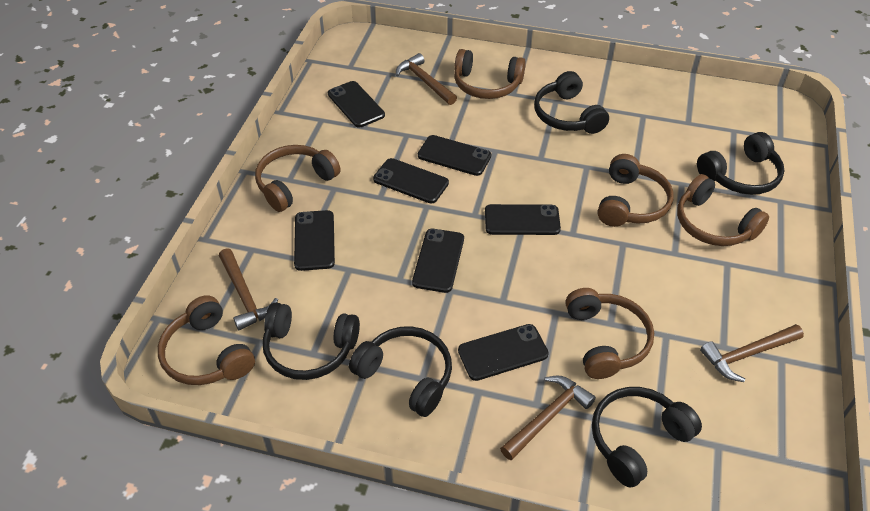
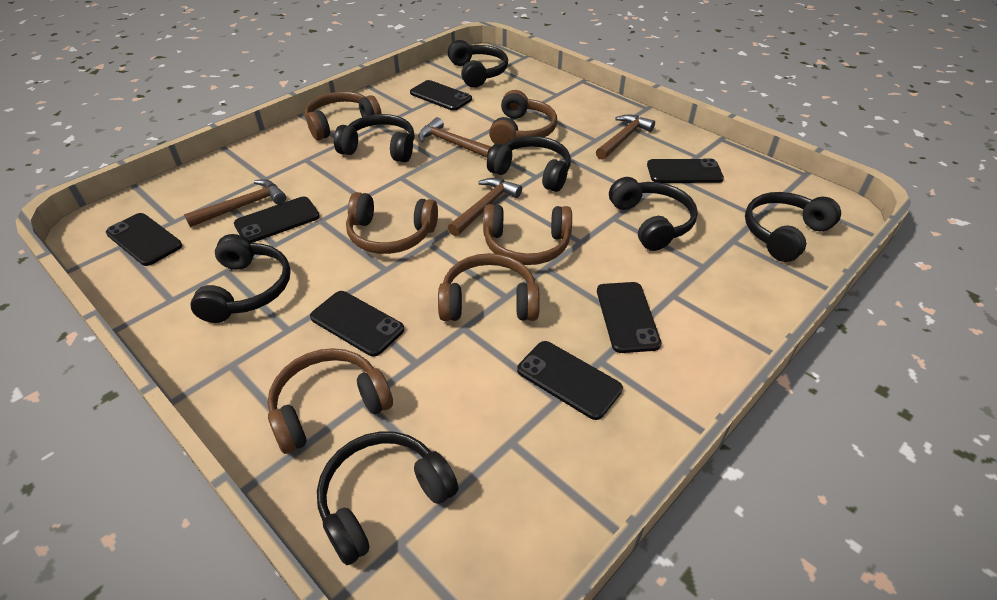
black headphones: 5 -> 7

